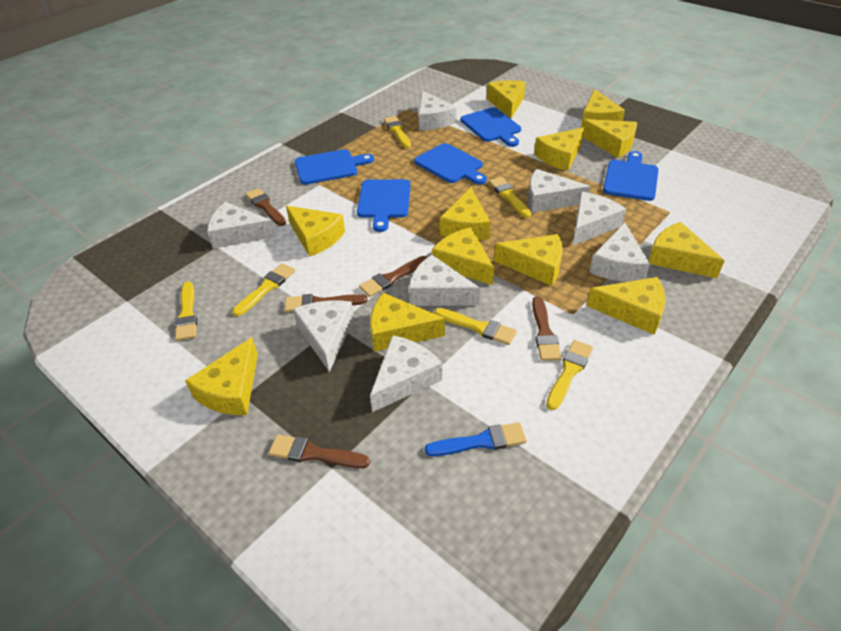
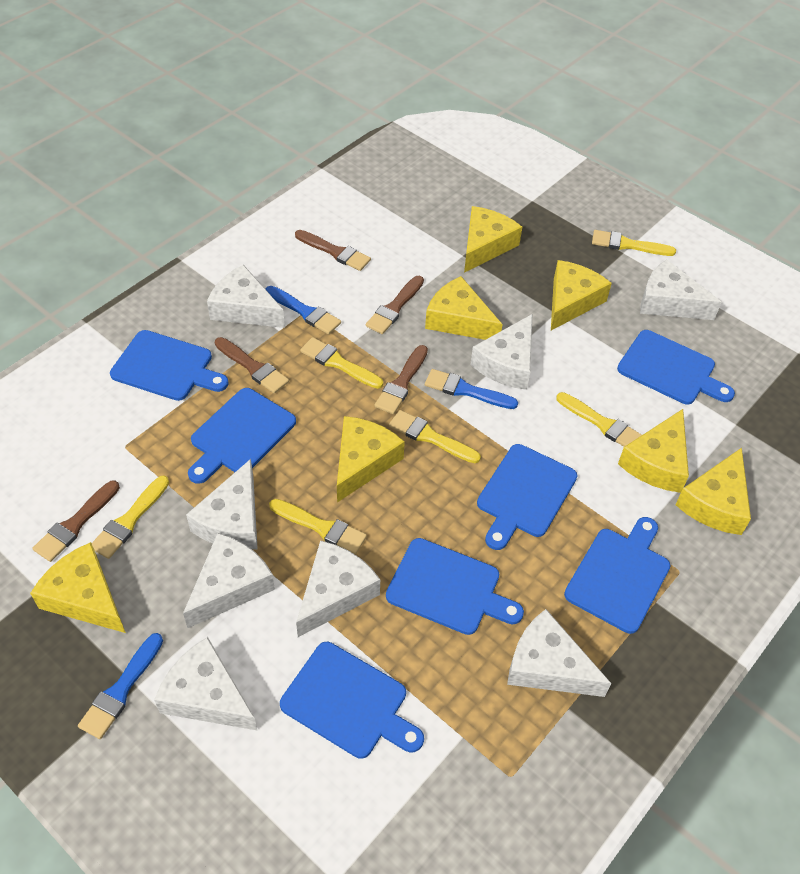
blue brush: 1 -> 3
blue cutting board: 5 -> 7
yellow cheese: 12 -> 7

